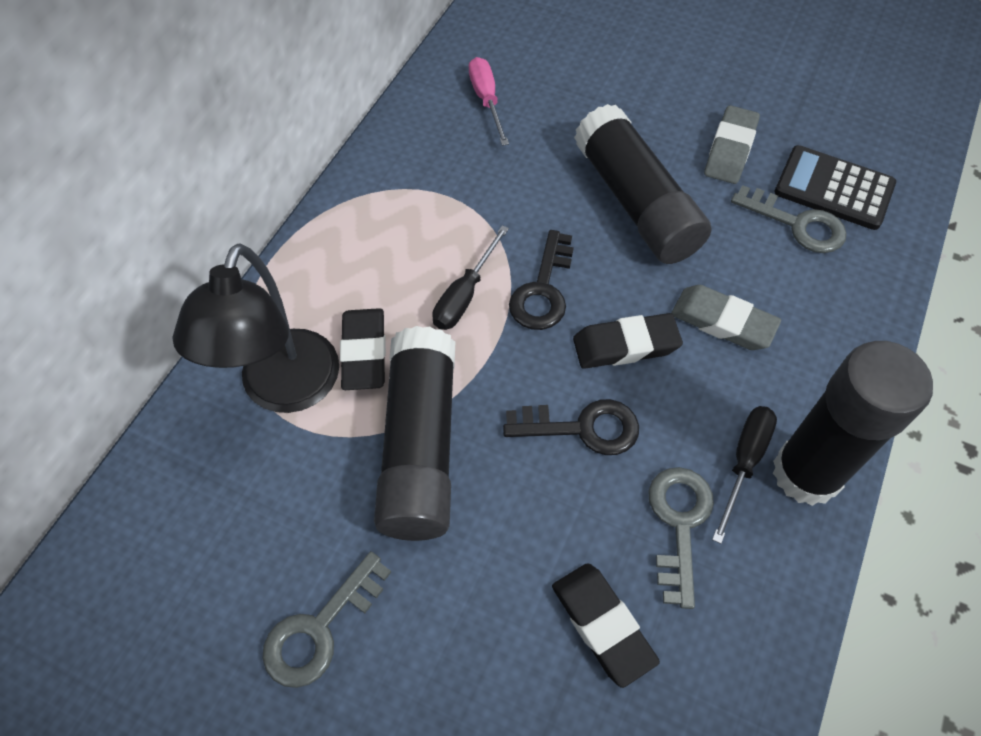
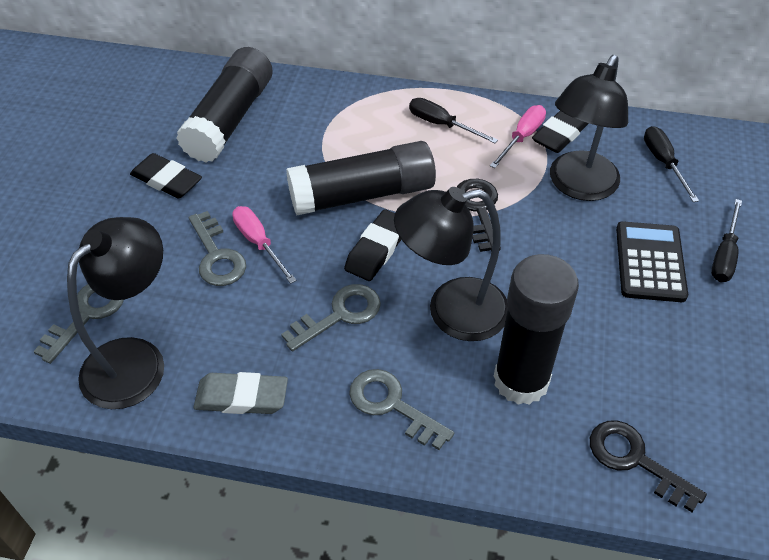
black lamp: 1 -> 3
black screwdriver: 2 -> 3
grey eraser: 2 -> 1
grey key: 3 -> 4
pink screwdriver: 1 -> 2

